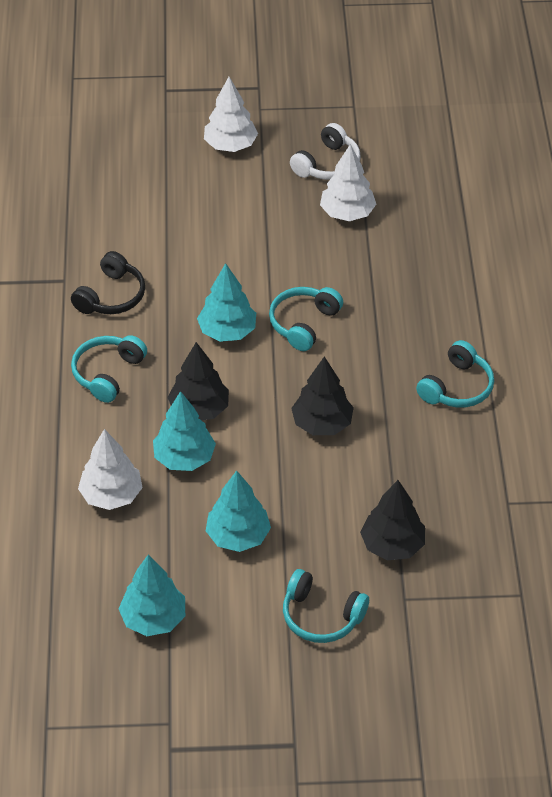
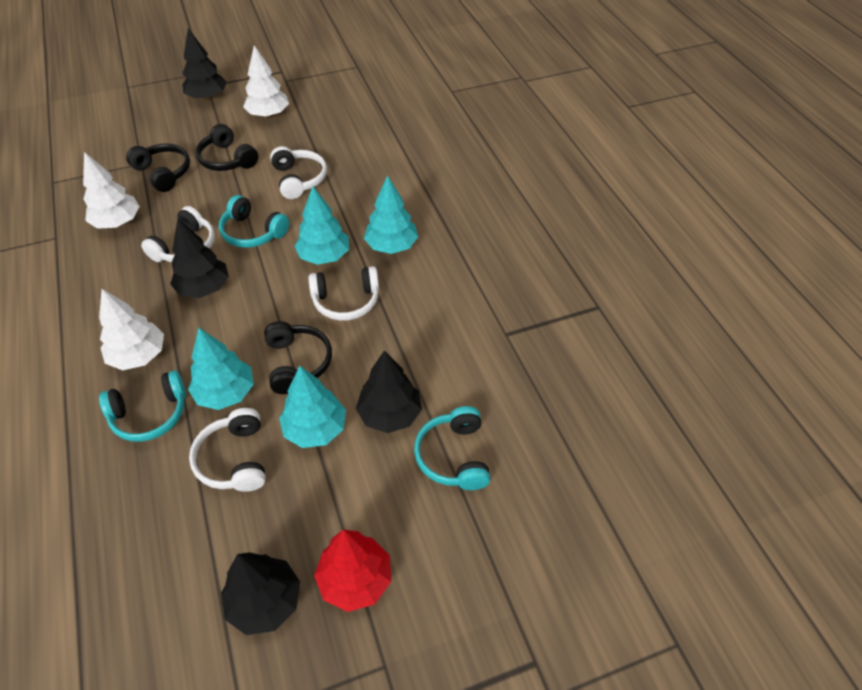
black headphones: 1 -> 3
black tree: 3 -> 4
red tree: 0 -> 1
turquoise headphones: 4 -> 3
white headphones: 1 -> 4

